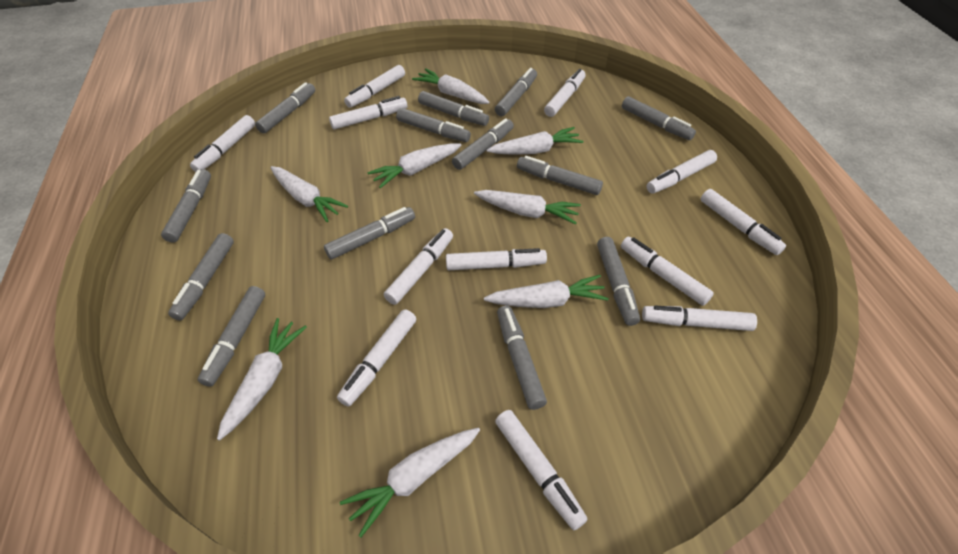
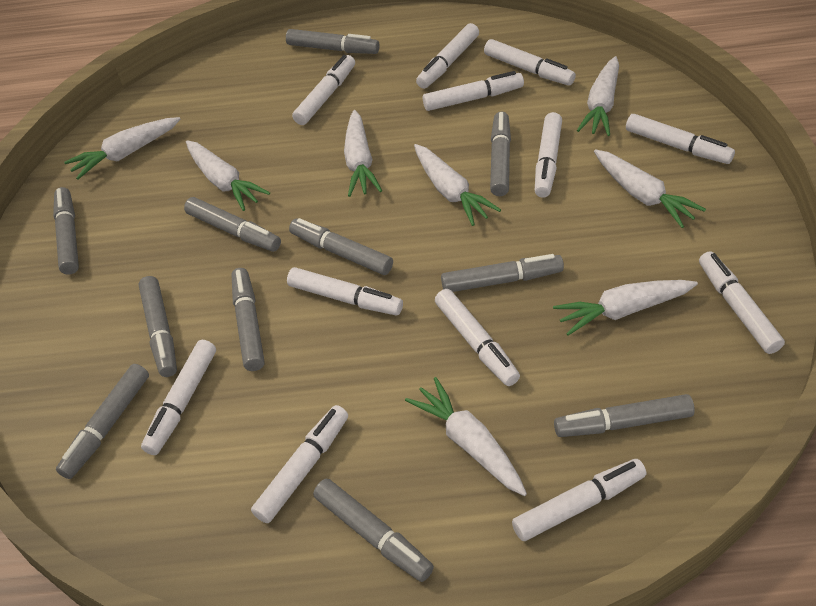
grey marker: 13 -> 11

